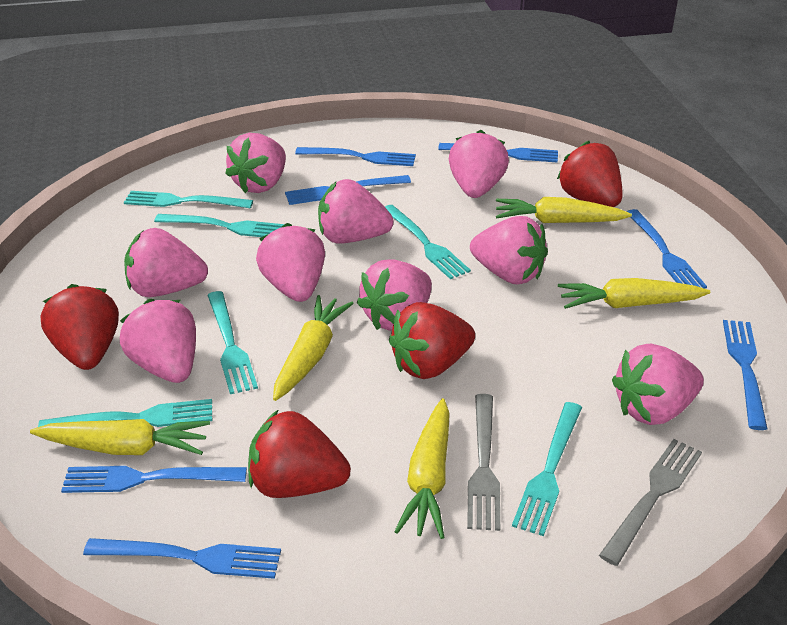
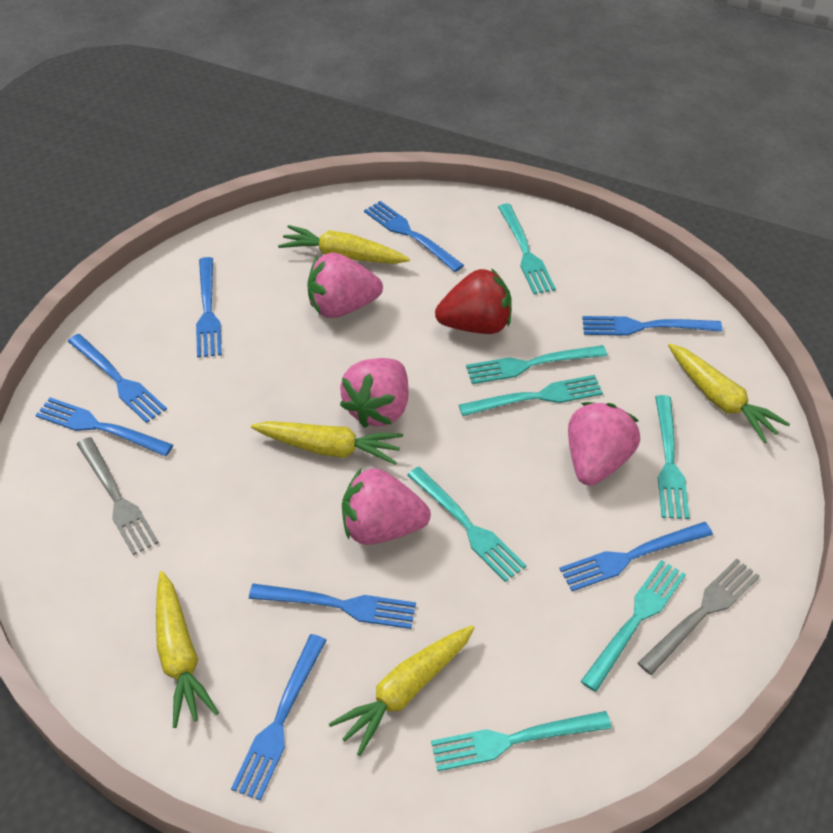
blue fork: 7 -> 8
pink strawberry: 9 -> 4
red strawberry: 4 -> 1
turquoise fork: 6 -> 7

